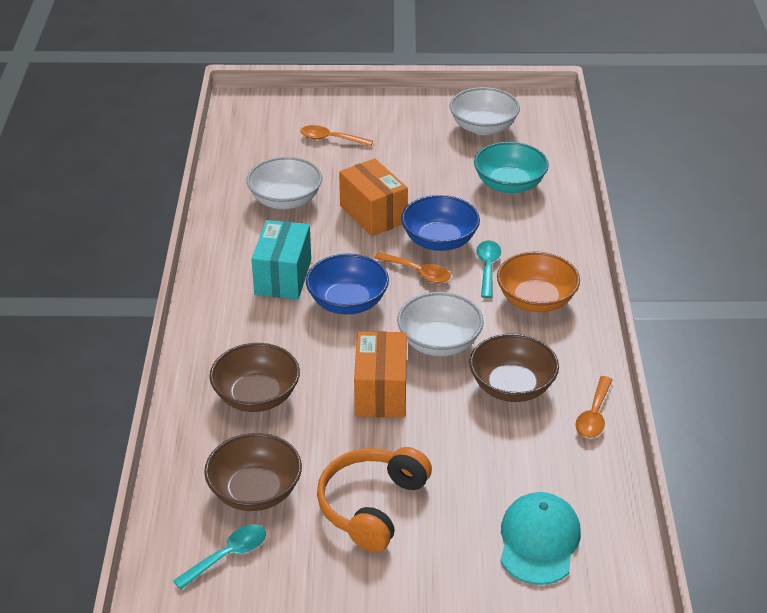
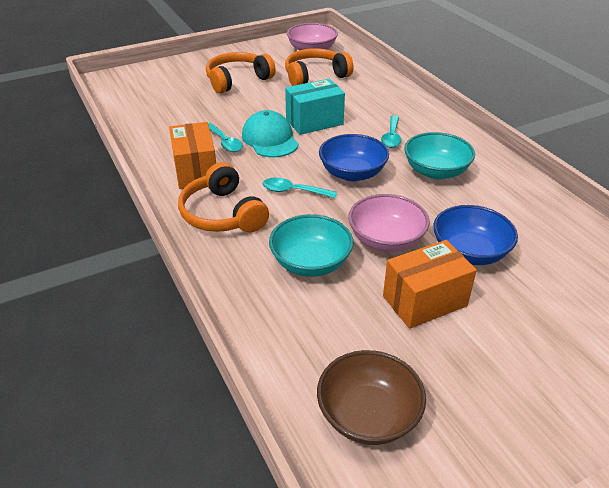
brown bowl: 3 -> 1
orange bowl: 1 -> 0
orange headphones: 1 -> 3
orange spoon: 3 -> 0
pink bowl: 0 -> 2
turquoise bowl: 1 -> 2
turquoise spoon: 2 -> 3
white bowl: 3 -> 0

